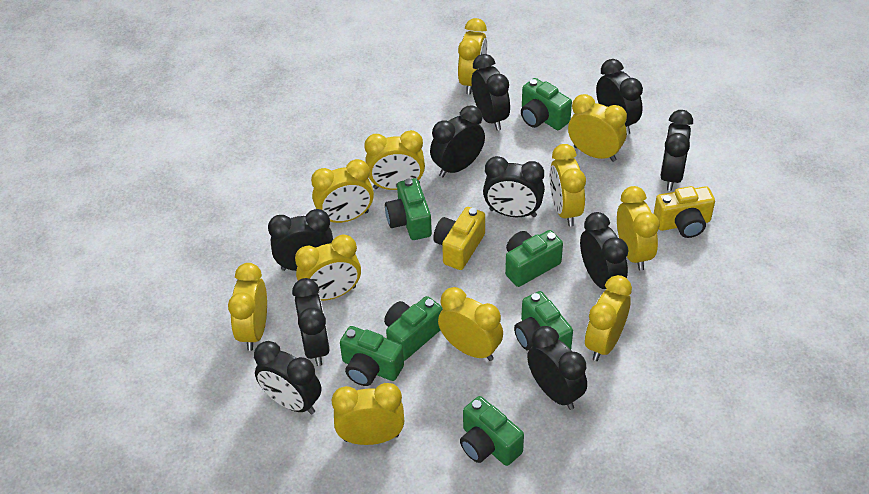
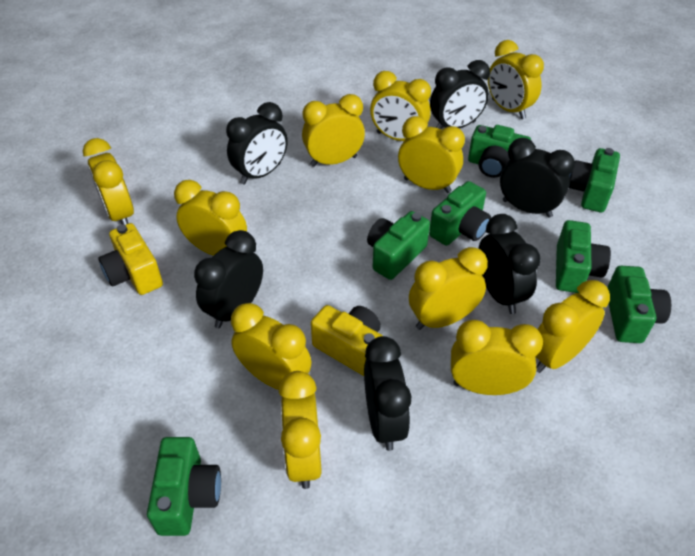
black clock: 10 -> 6

